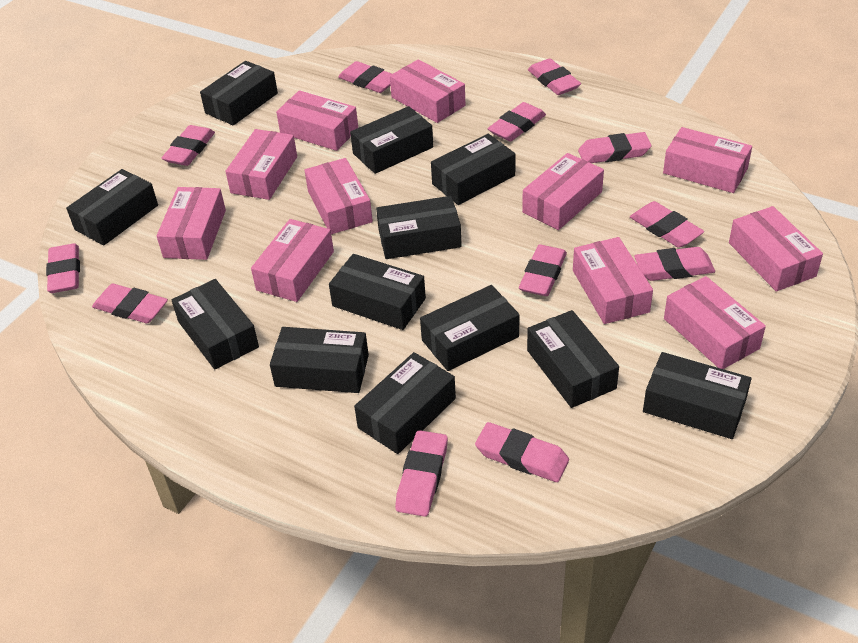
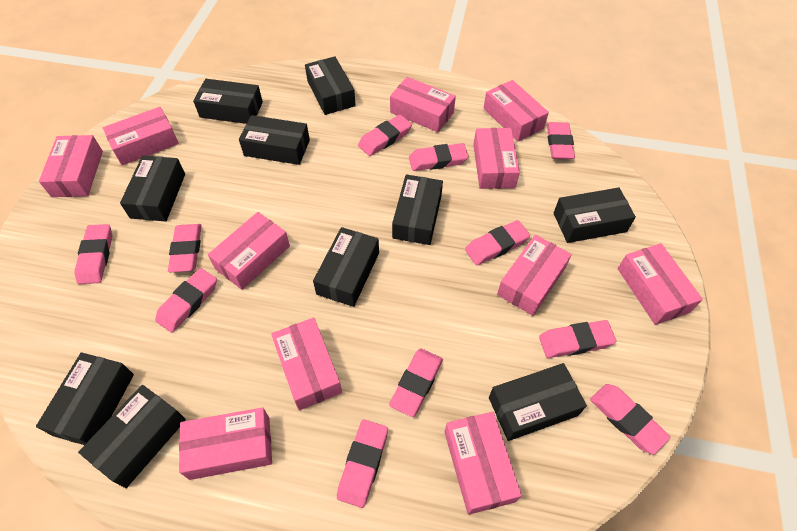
black box: 12 -> 10
pink eraser: 12 -> 11

